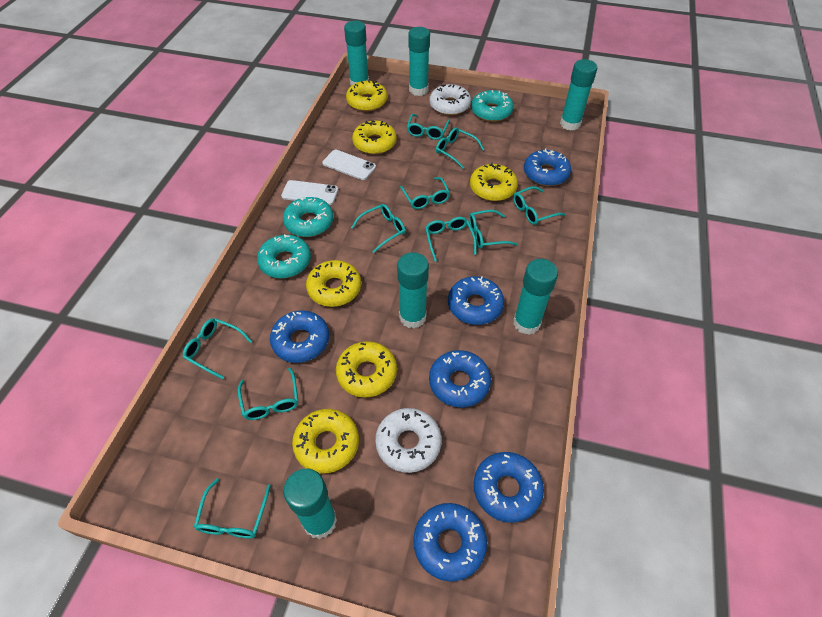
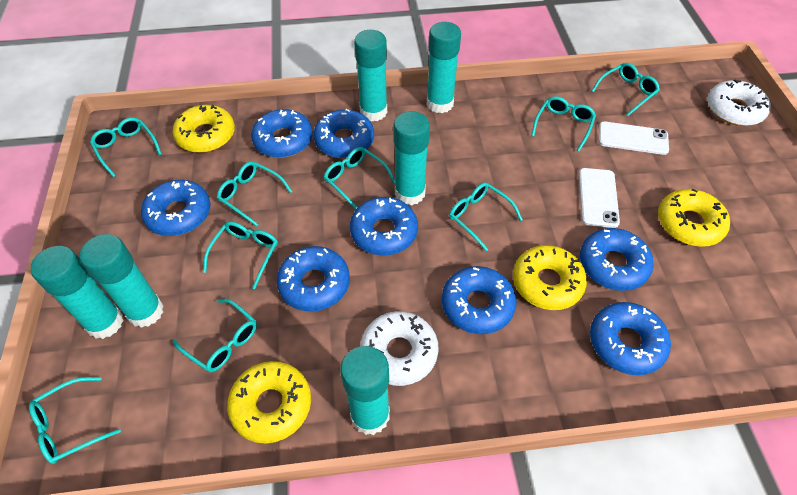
blue donut: 6 -> 8
turquoise donut: 3 -> 0
turquoise glasses: 10 -> 9
yellow donut: 6 -> 4

